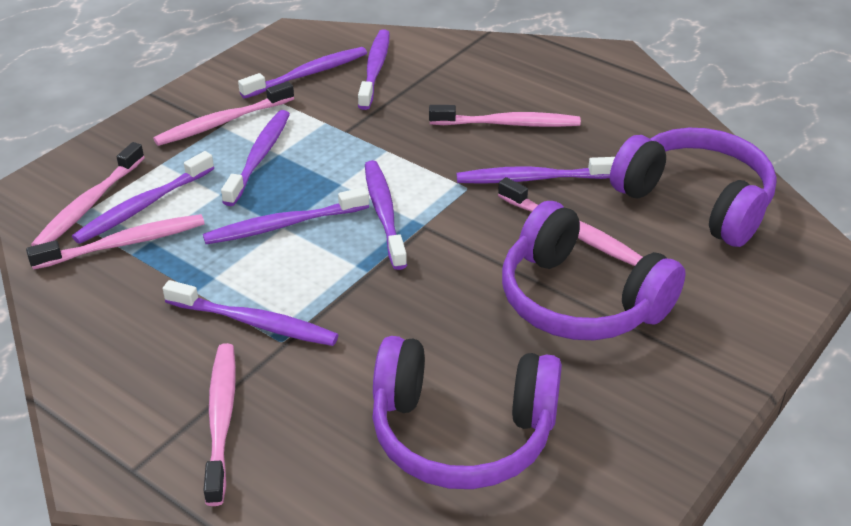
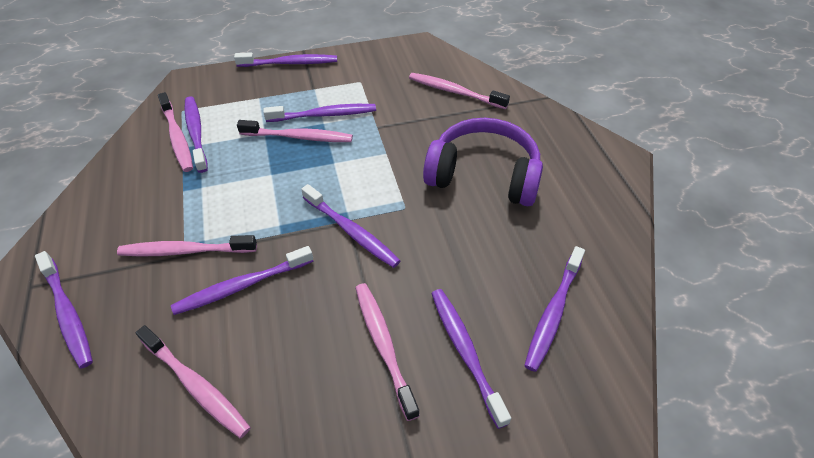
purple headphones: 3 -> 1

